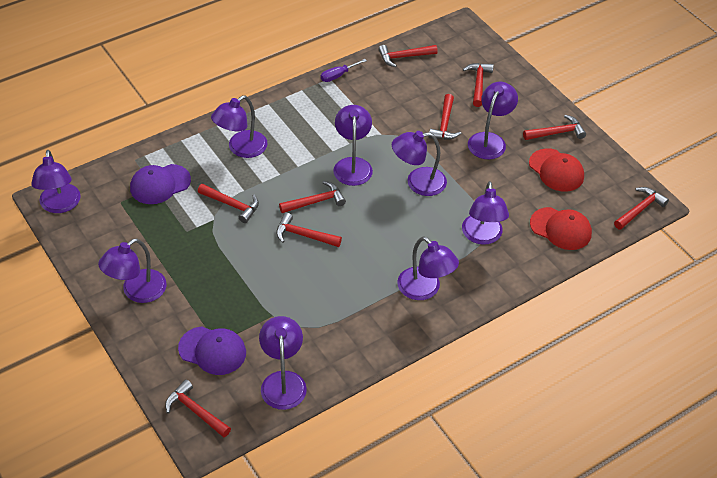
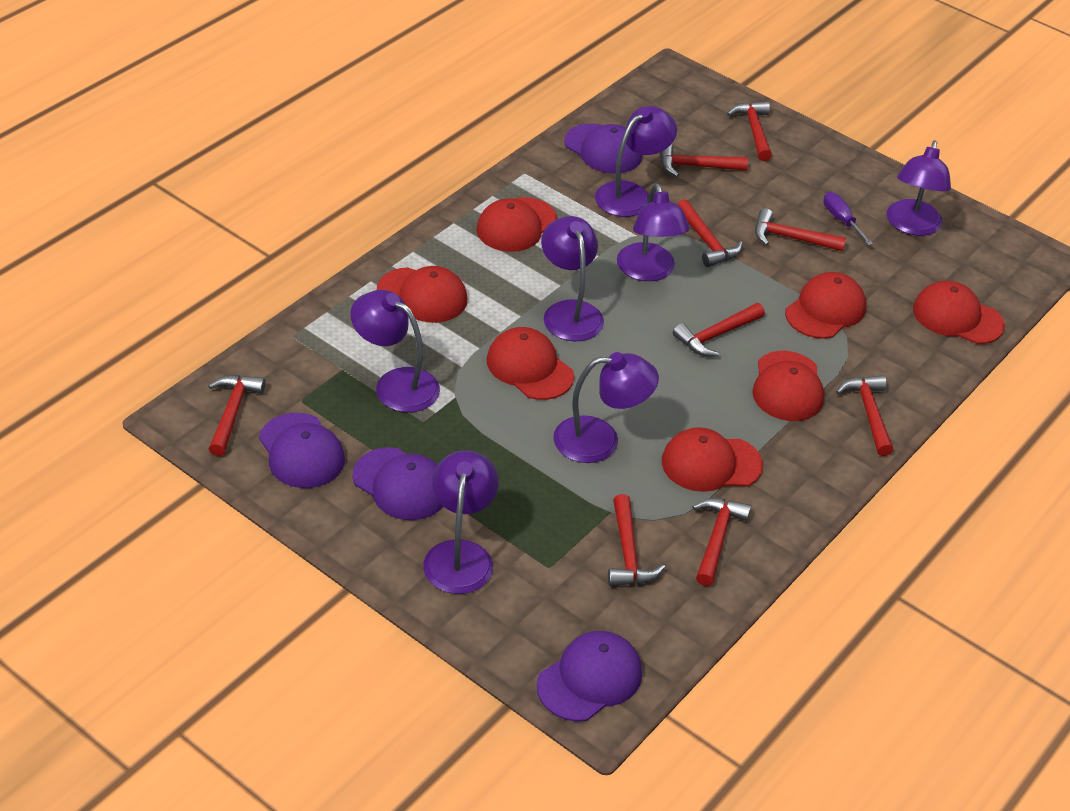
purple cap: 2 -> 4
purple lamp: 9 -> 7
red cap: 2 -> 7

